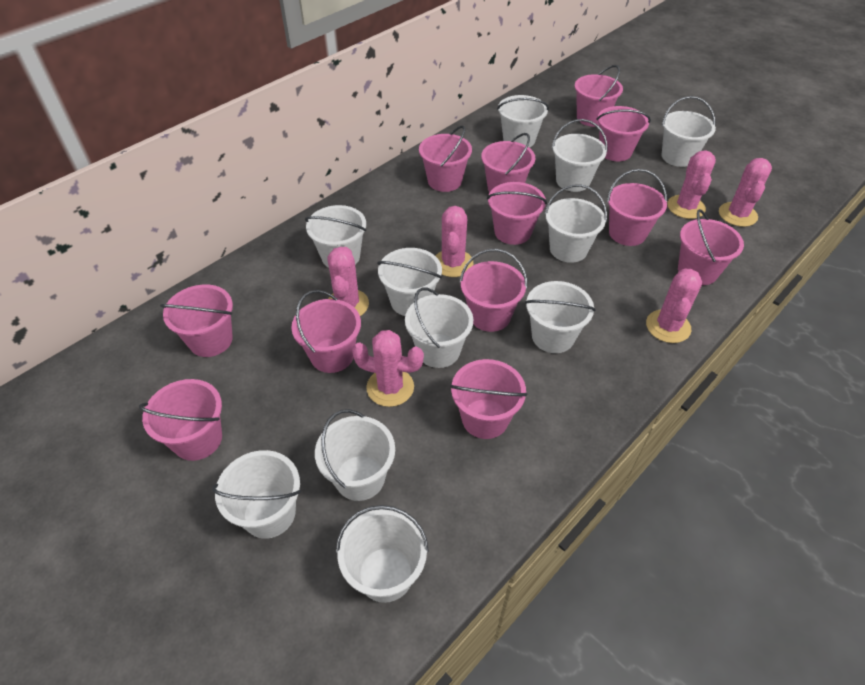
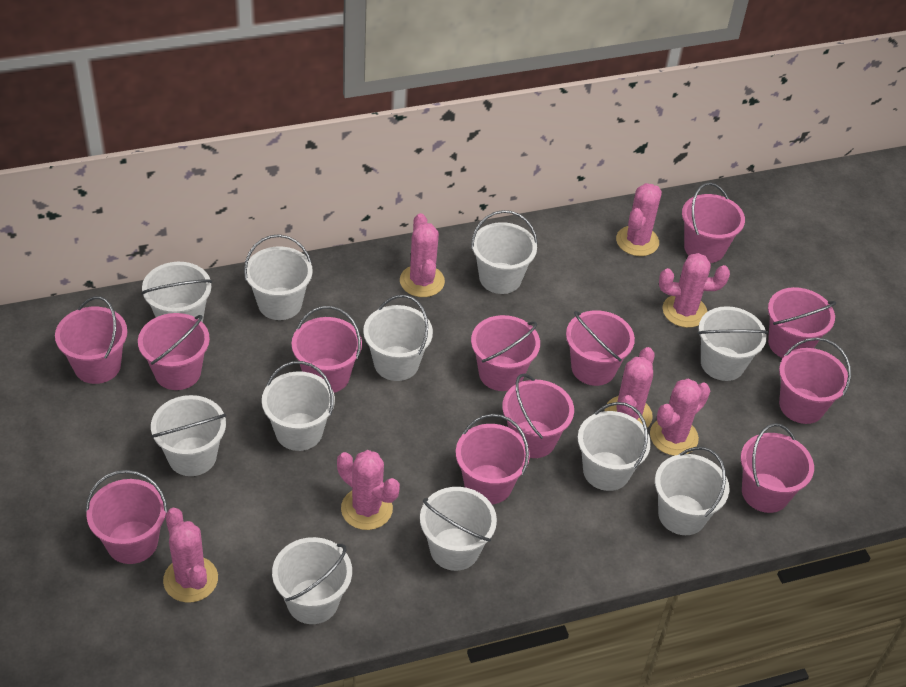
pink cactus: 6 -> 7

